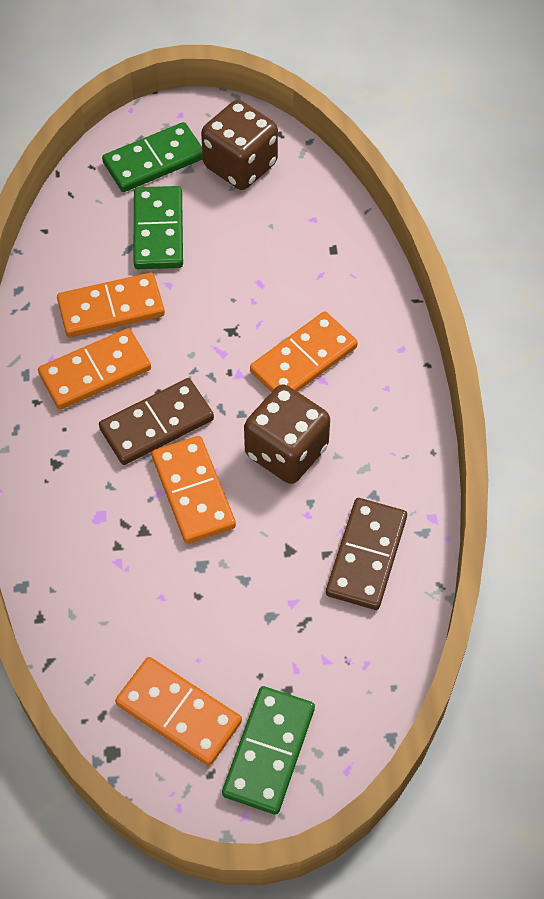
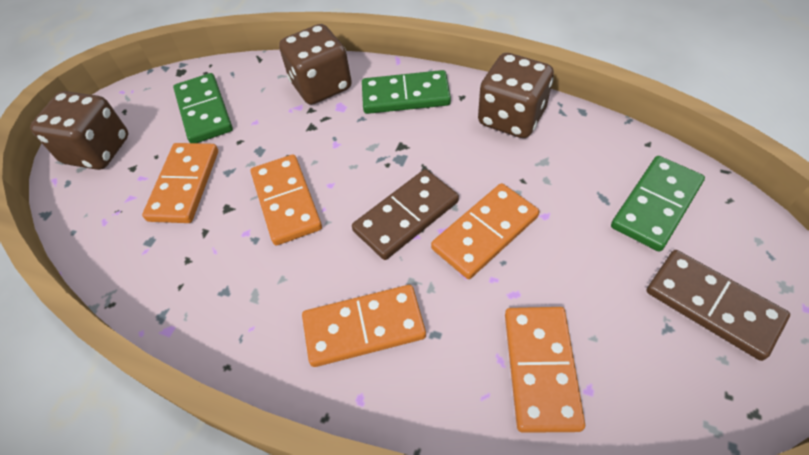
brown dice: 2 -> 3

